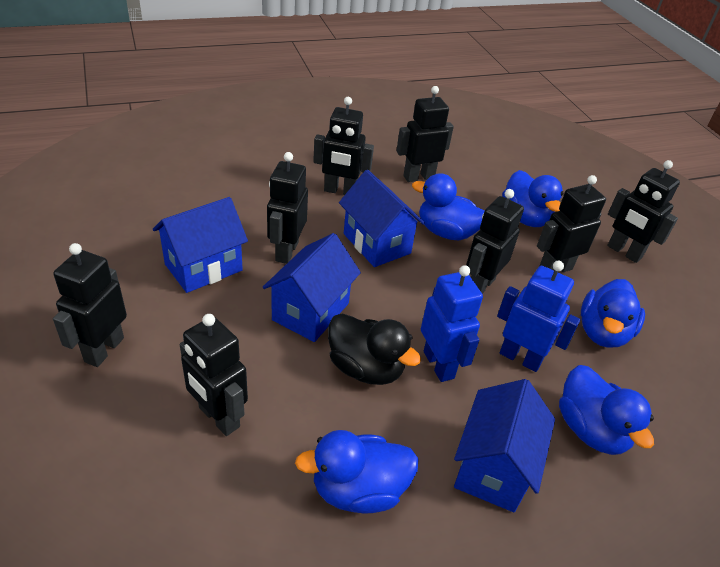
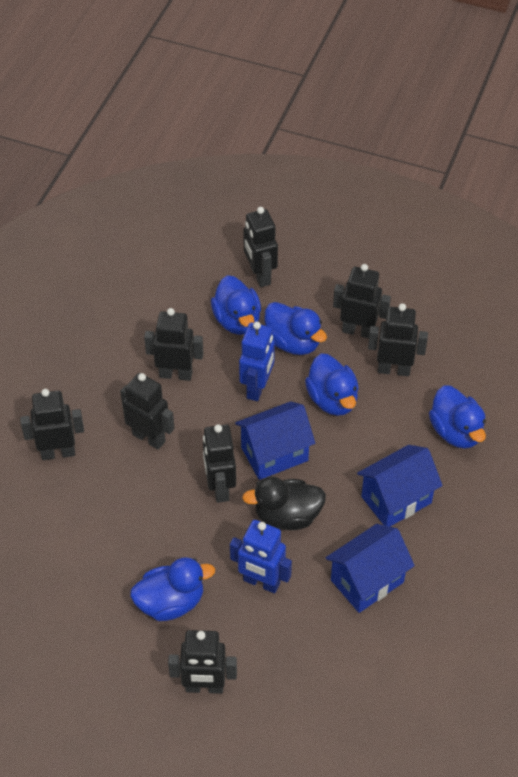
blue house: 4 -> 3

